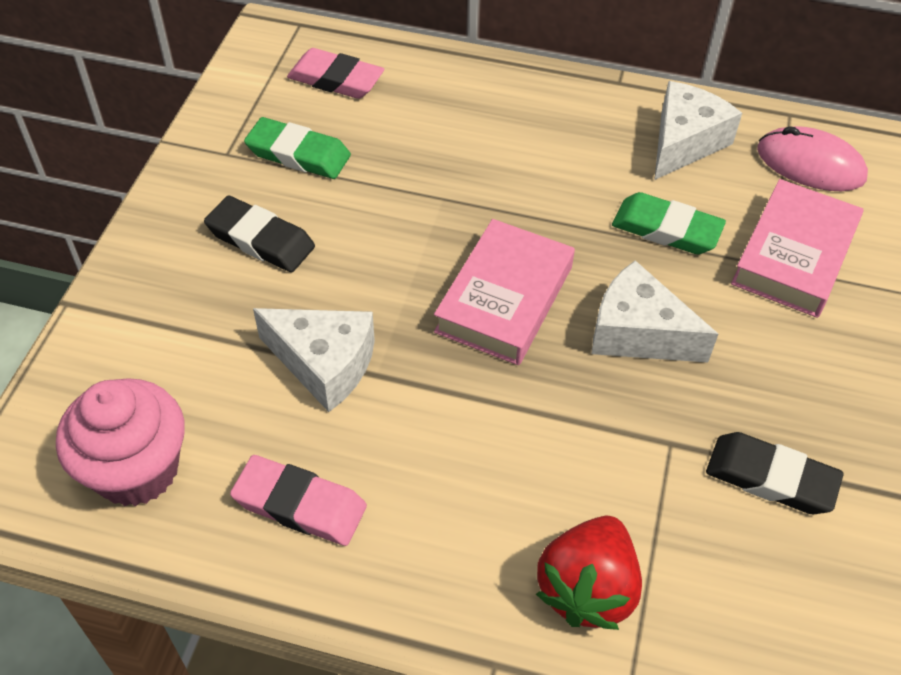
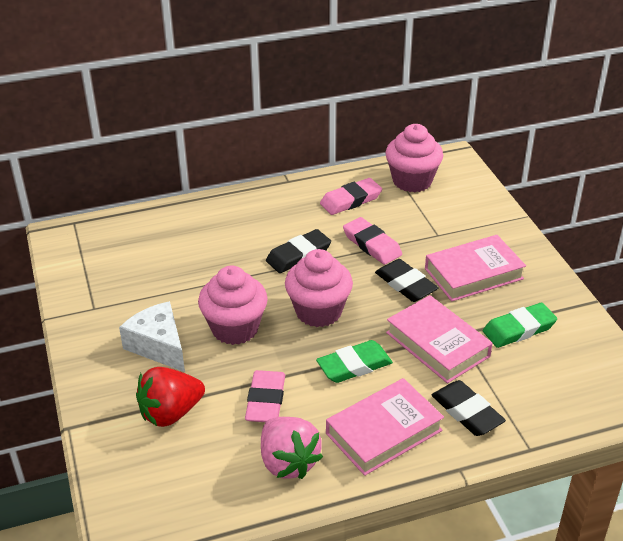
black eraser: 2 -> 3
pink book: 2 -> 3
pink cupcake: 1 -> 3
pink eraser: 2 -> 3
pink mouse: 1 -> 0
pink strawberry: 0 -> 1
white cheese: 3 -> 1

